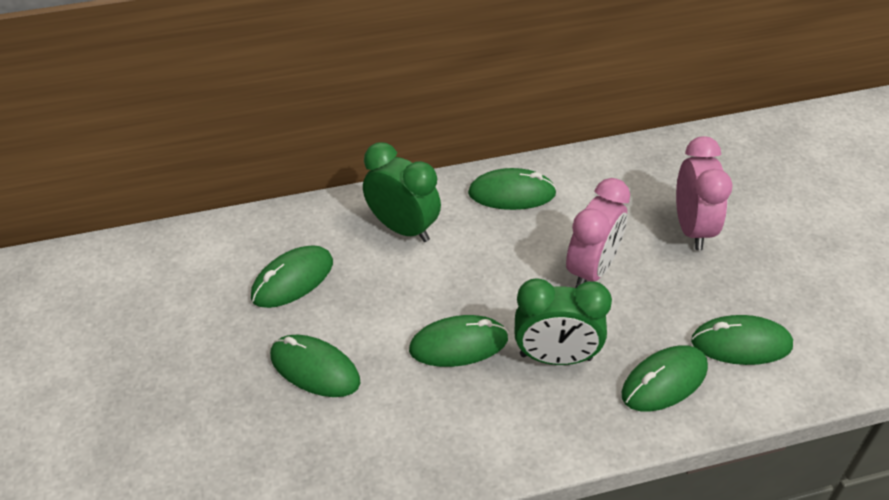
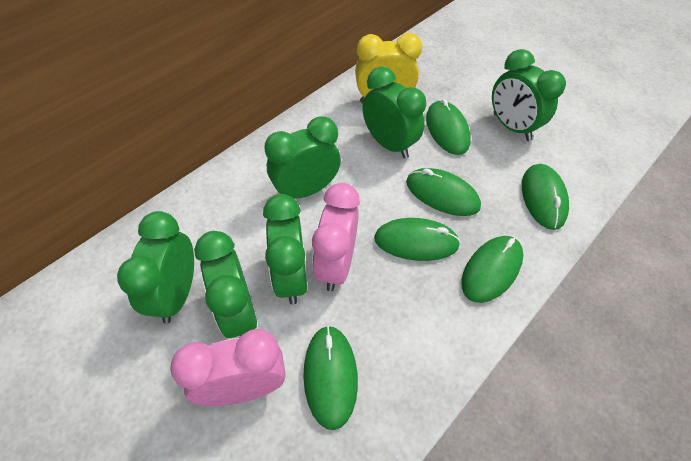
green clock: 2 -> 6
yellow clock: 0 -> 1

